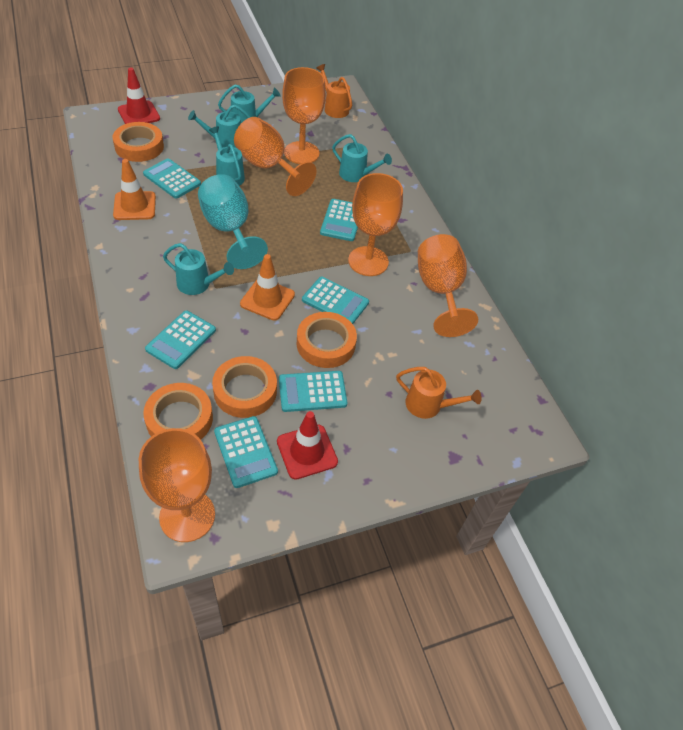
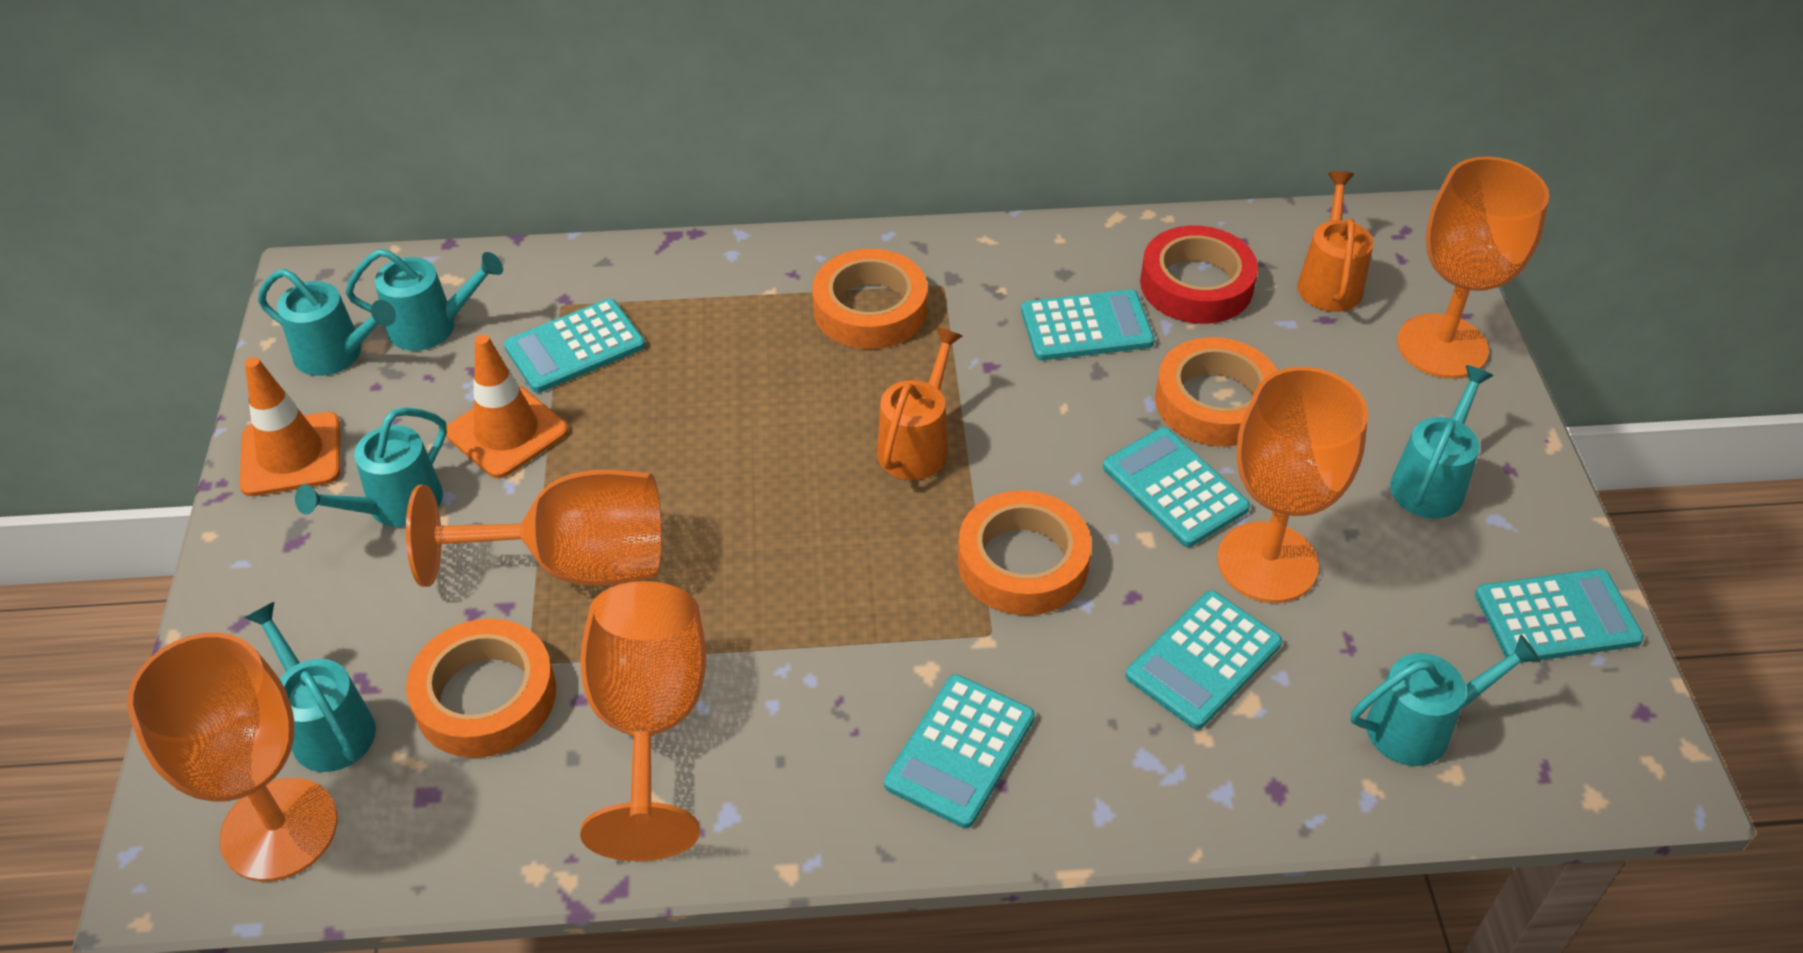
red tape: 0 -> 1
red traffic cone: 2 -> 0
turquoise goblet: 1 -> 0
turquoise watering can: 5 -> 6

